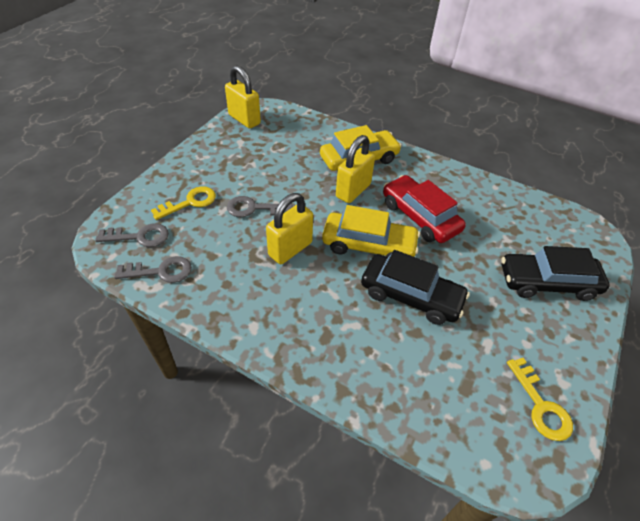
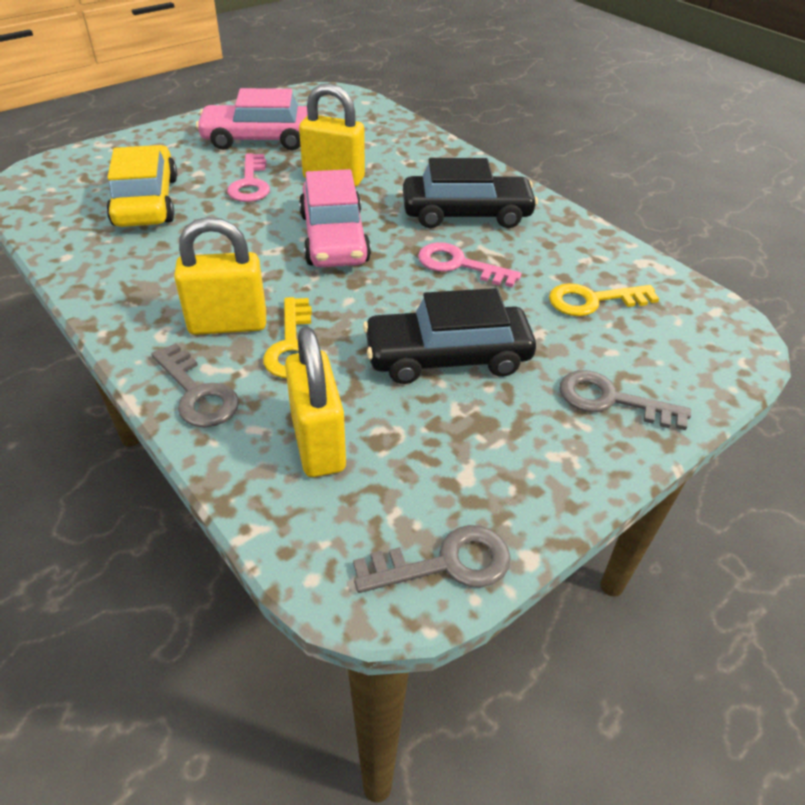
pink car: 0 -> 2
pink key: 0 -> 2
red car: 1 -> 0
yellow car: 2 -> 1

